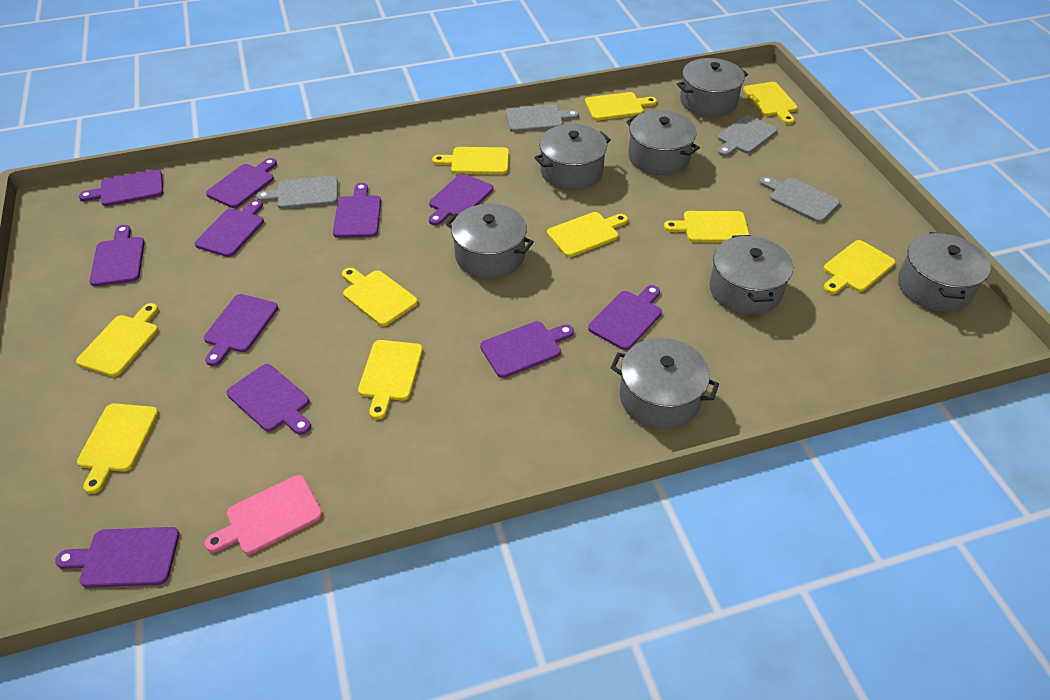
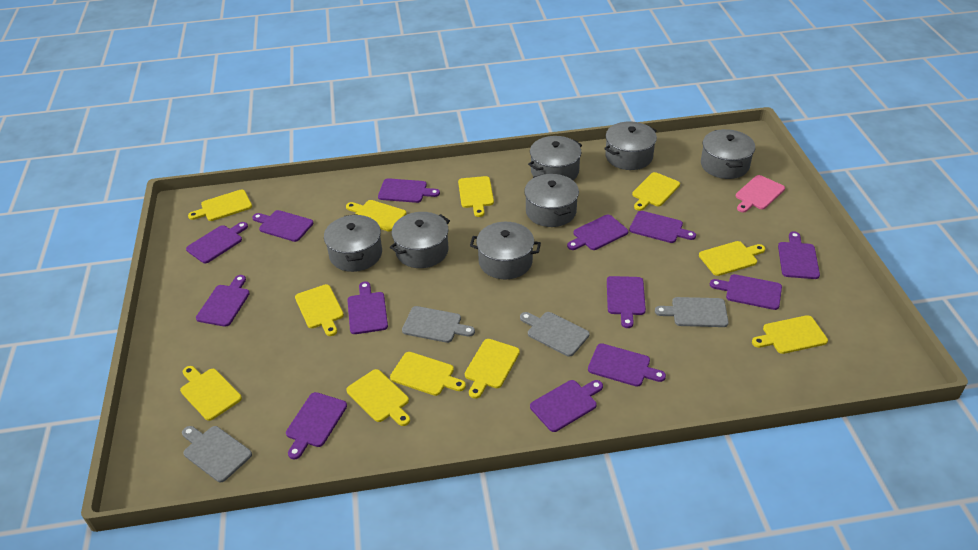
purple cutting board: 11 -> 13
yellow cutting board: 10 -> 11

